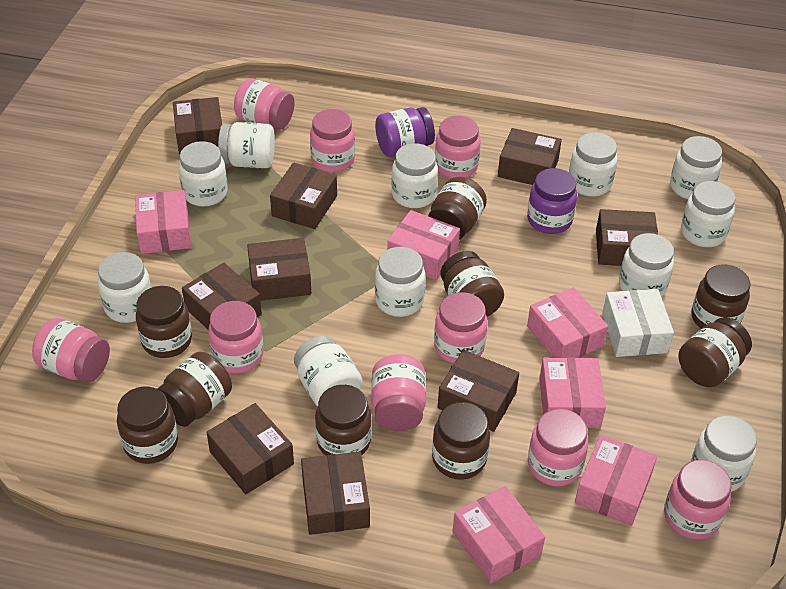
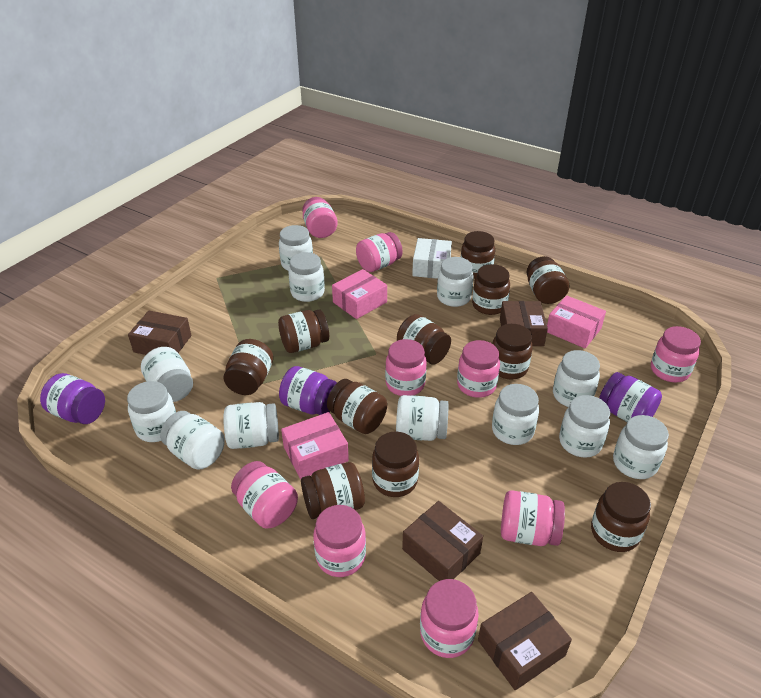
brown box: 9 -> 4
brown jar: 9 -> 11
pink box: 6 -> 3
purple jar: 2 -> 3
white jar: 11 -> 12

